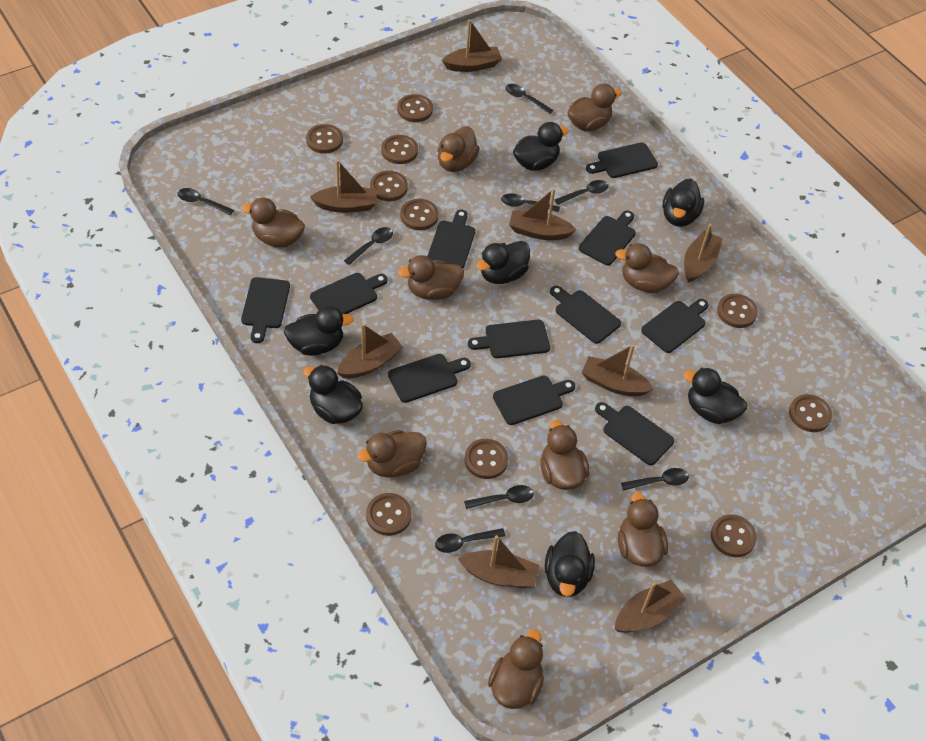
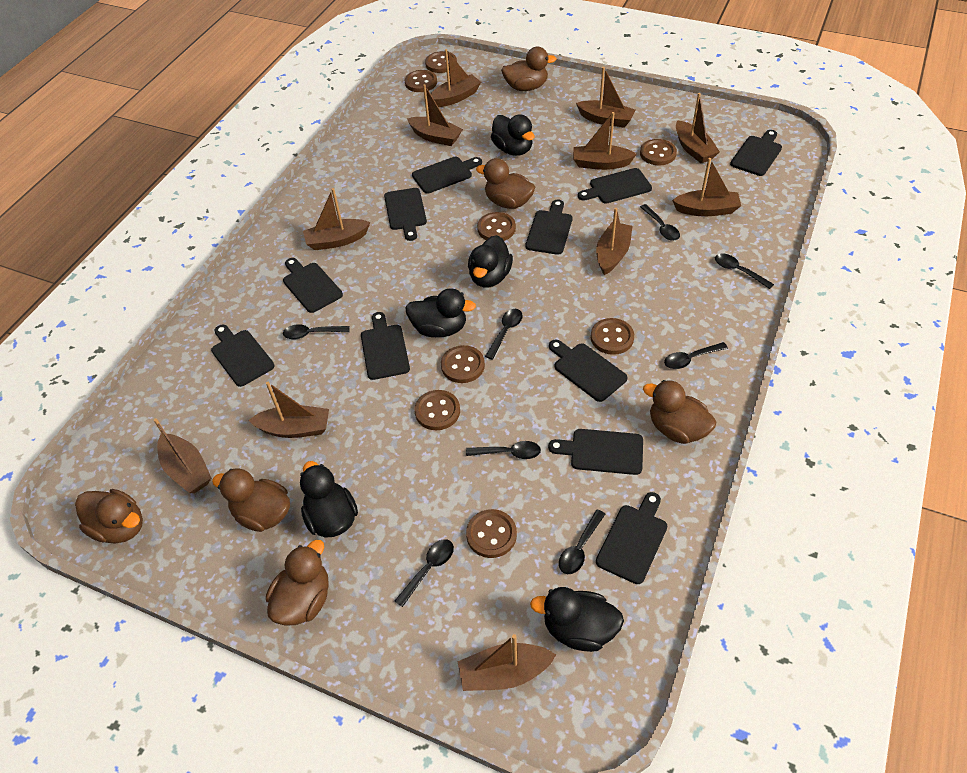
black duck: 7 -> 5
brown boat: 8 -> 11
brown button: 10 -> 8
brown duck: 9 -> 6

